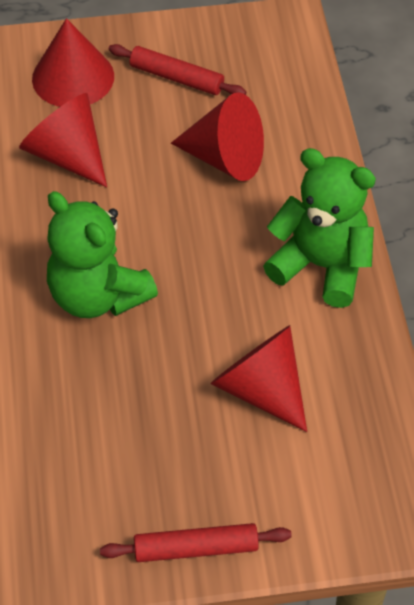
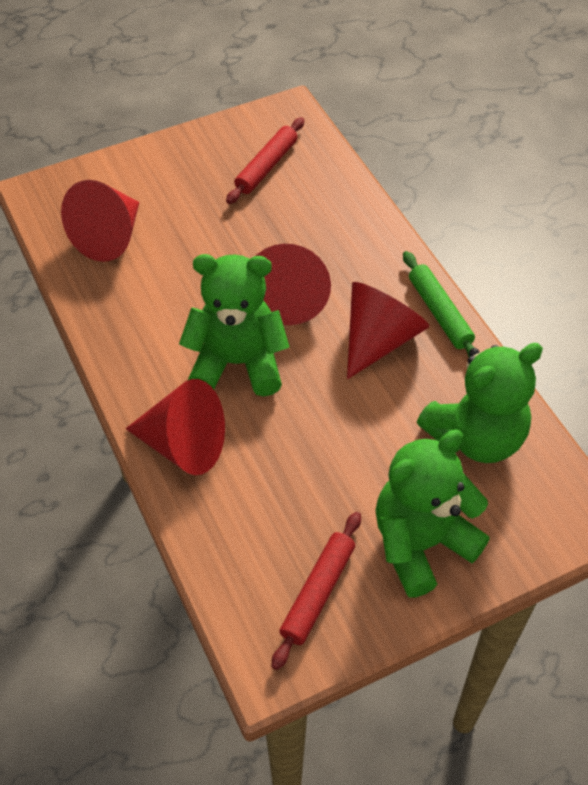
green rolling pin: 0 -> 1
green teddy bear: 2 -> 3

